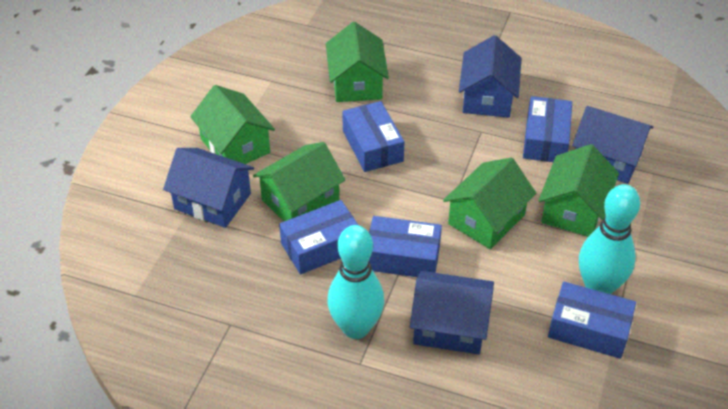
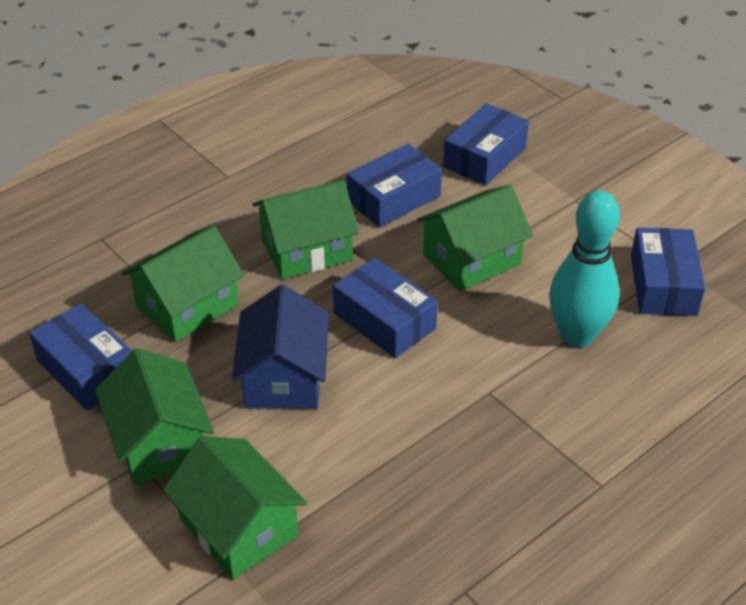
blue house: 4 -> 1
turquoise bowling pin: 2 -> 1

